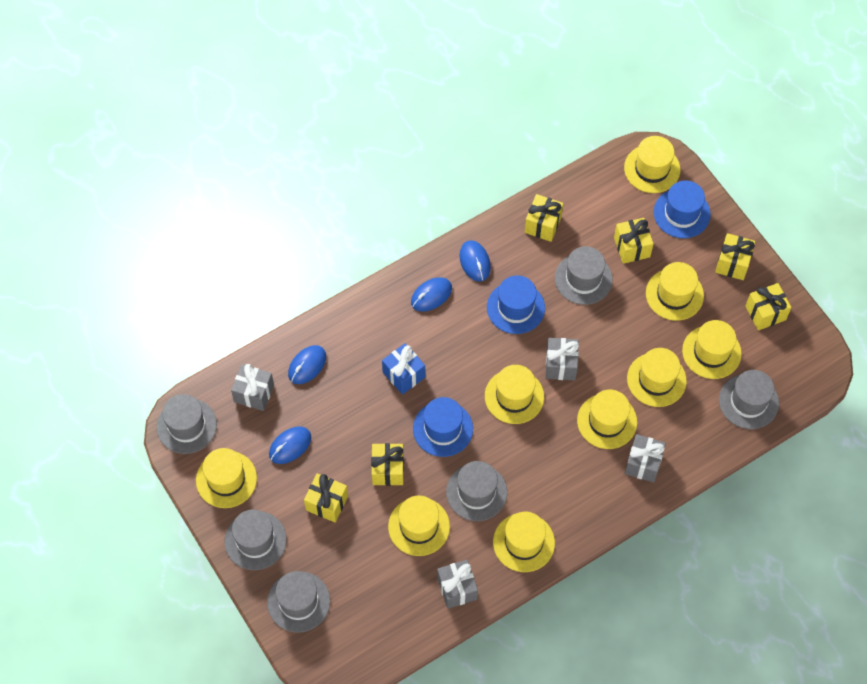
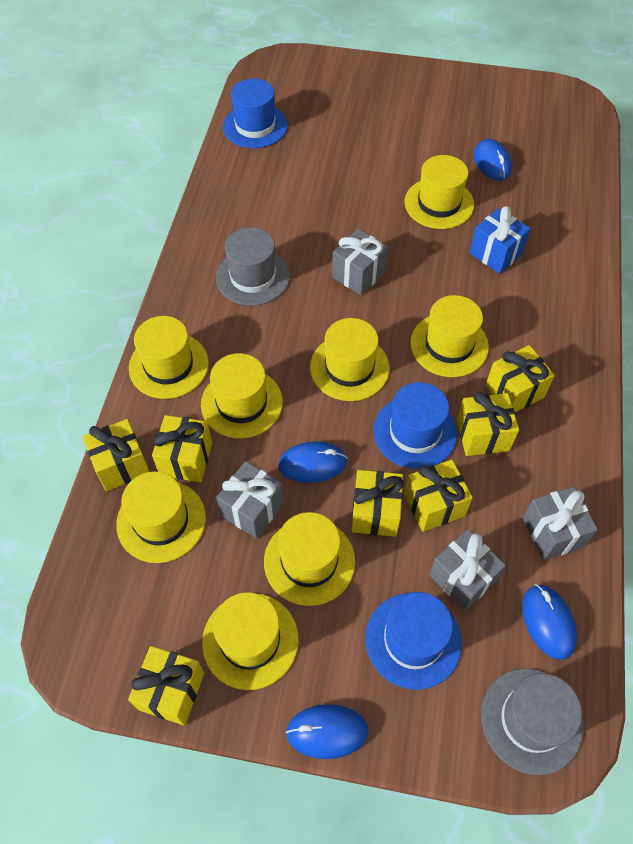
grey hat: 6 -> 2
yellow gift: 6 -> 7
yellow hat: 9 -> 8

